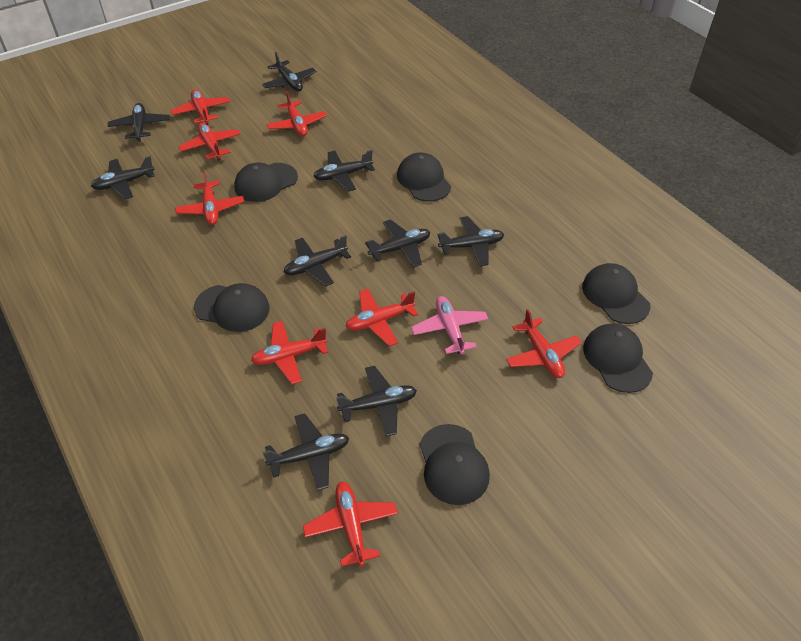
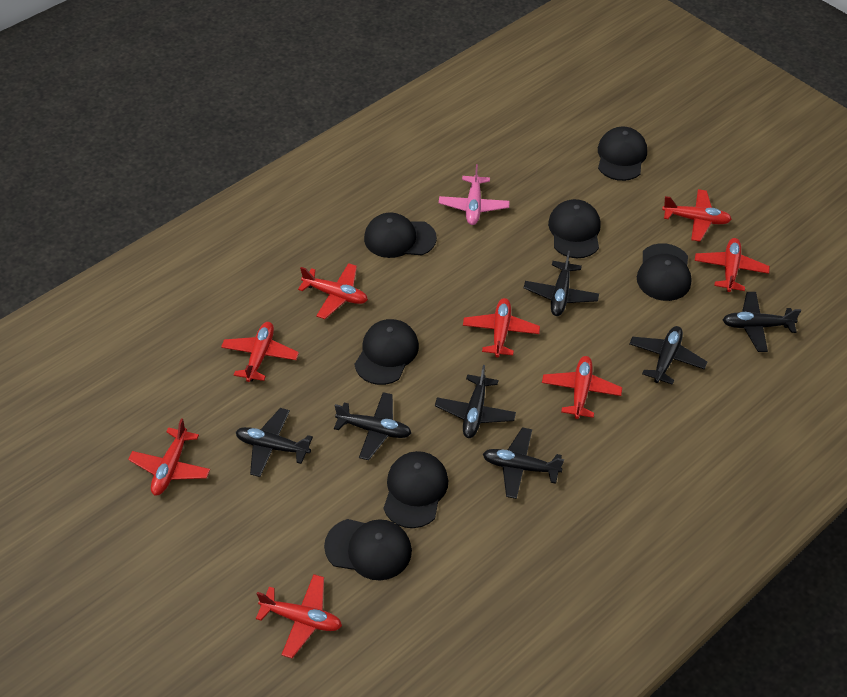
black cap: 6 -> 7
black plane: 9 -> 7

